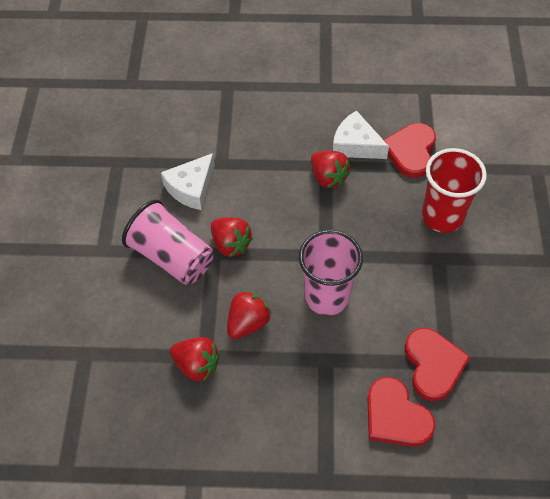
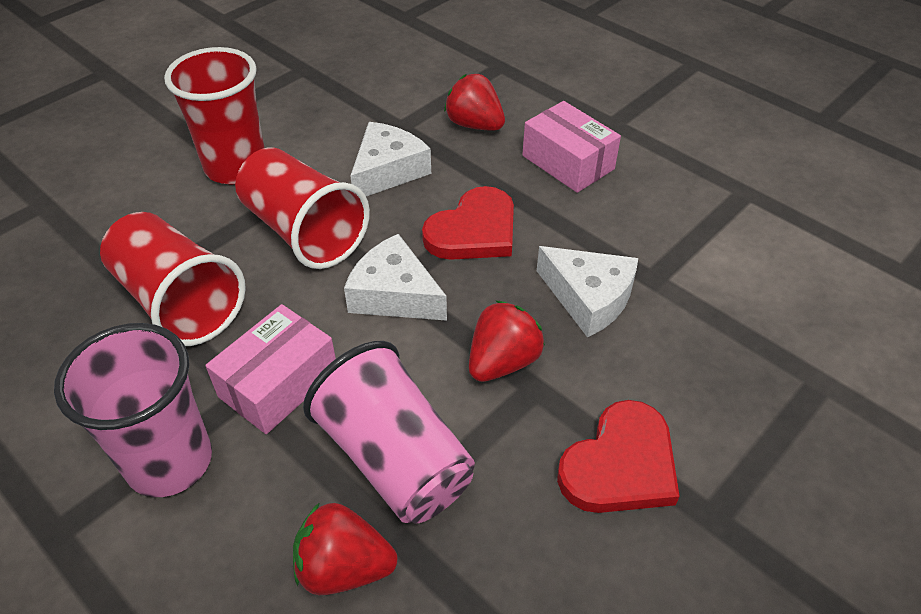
pink box: 0 -> 2
red cup: 1 -> 3
red heart: 3 -> 2
red strawberry: 4 -> 3
white cheese: 2 -> 3

